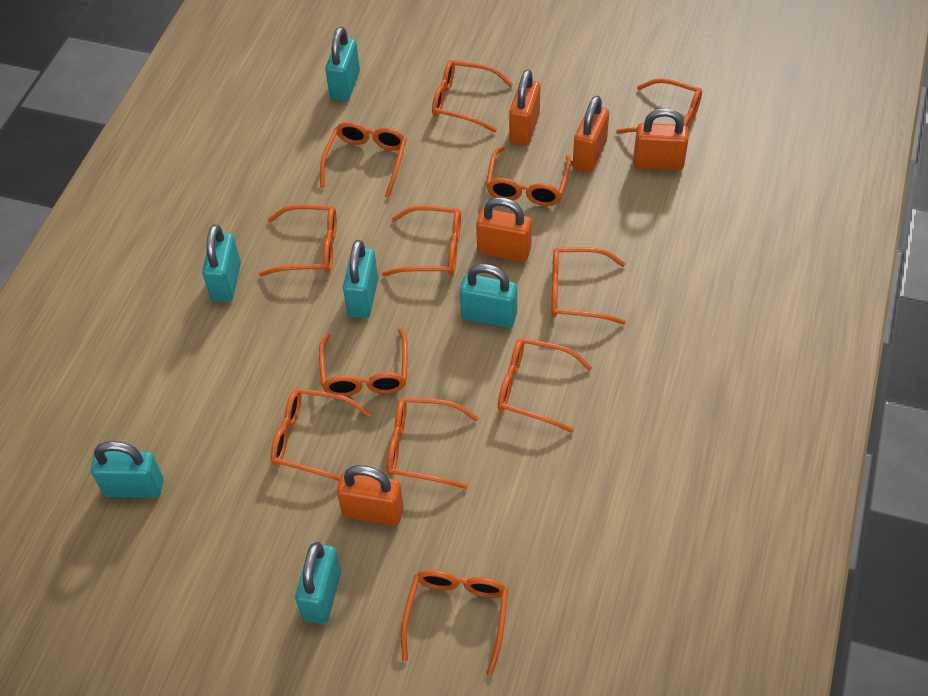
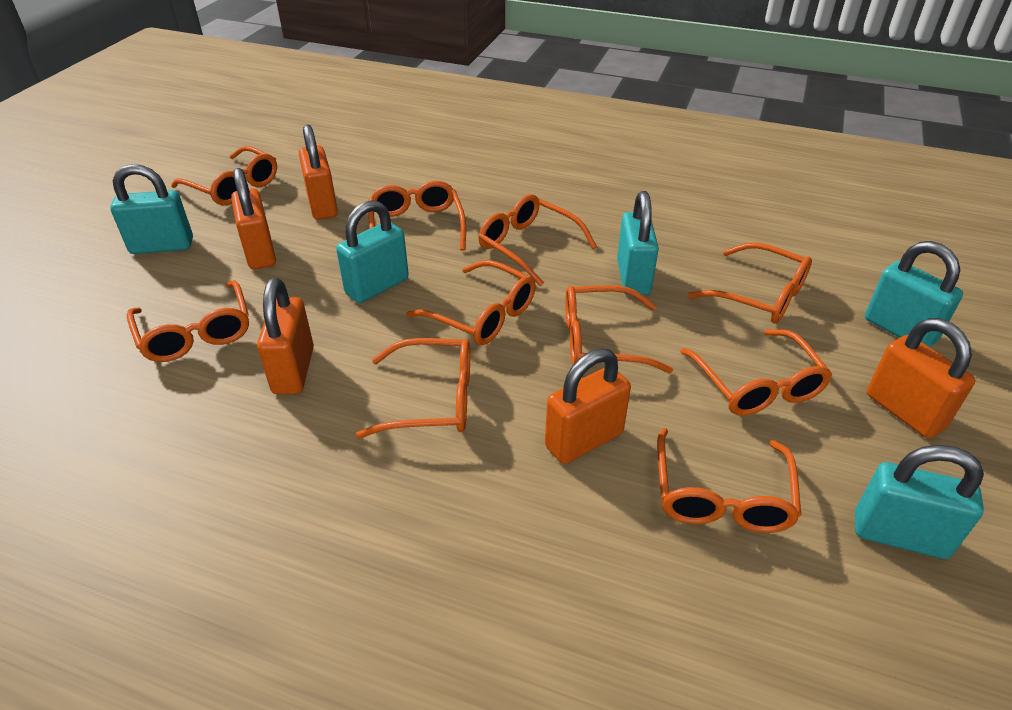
orange glasses: 12 -> 10
turquoise padlock: 6 -> 5

